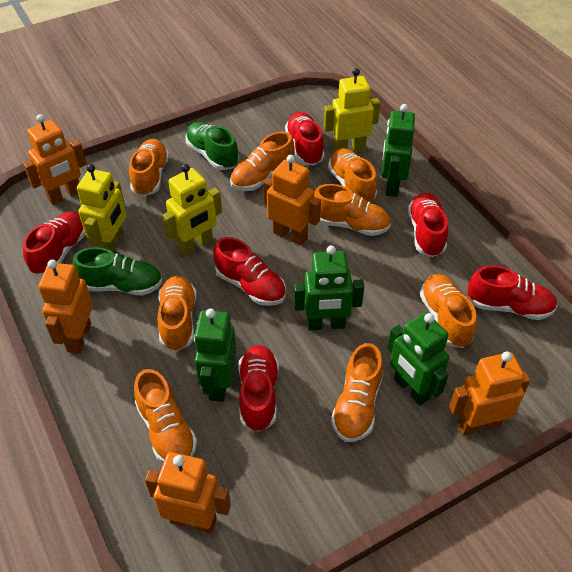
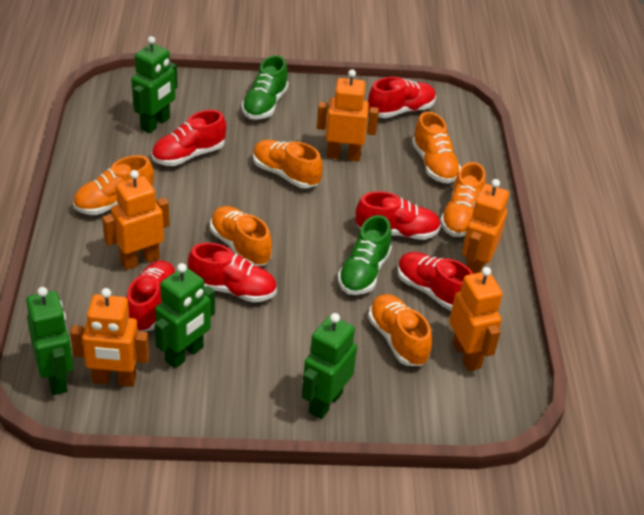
orange shoe: 8 -> 6
yellow robot: 3 -> 0

